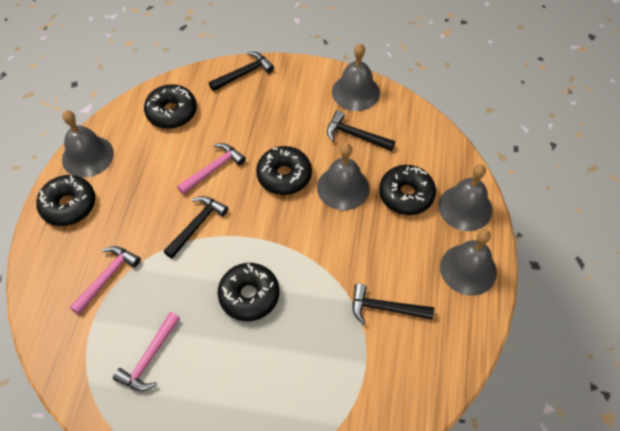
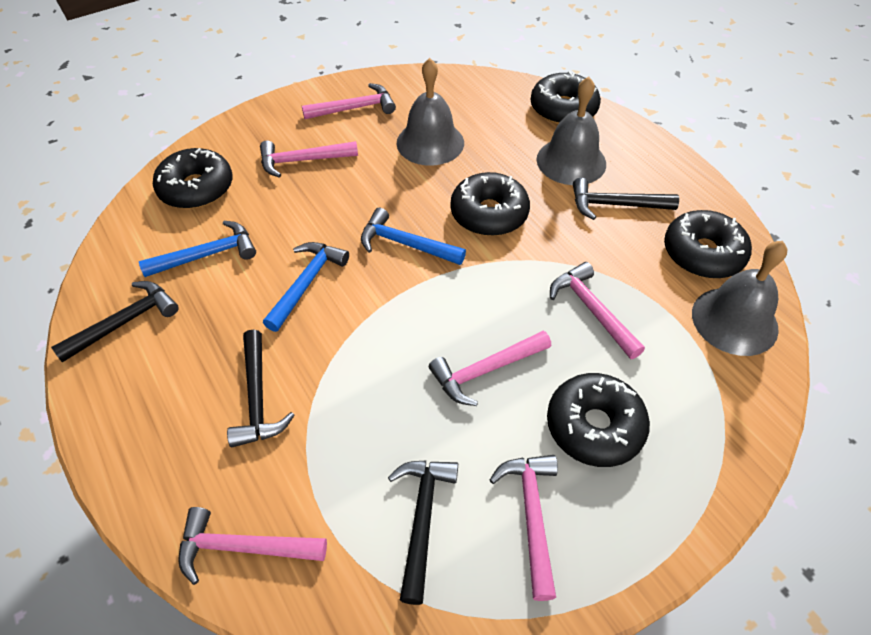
blue hammer: 0 -> 3
grey bell: 5 -> 3
pink hammer: 3 -> 6

